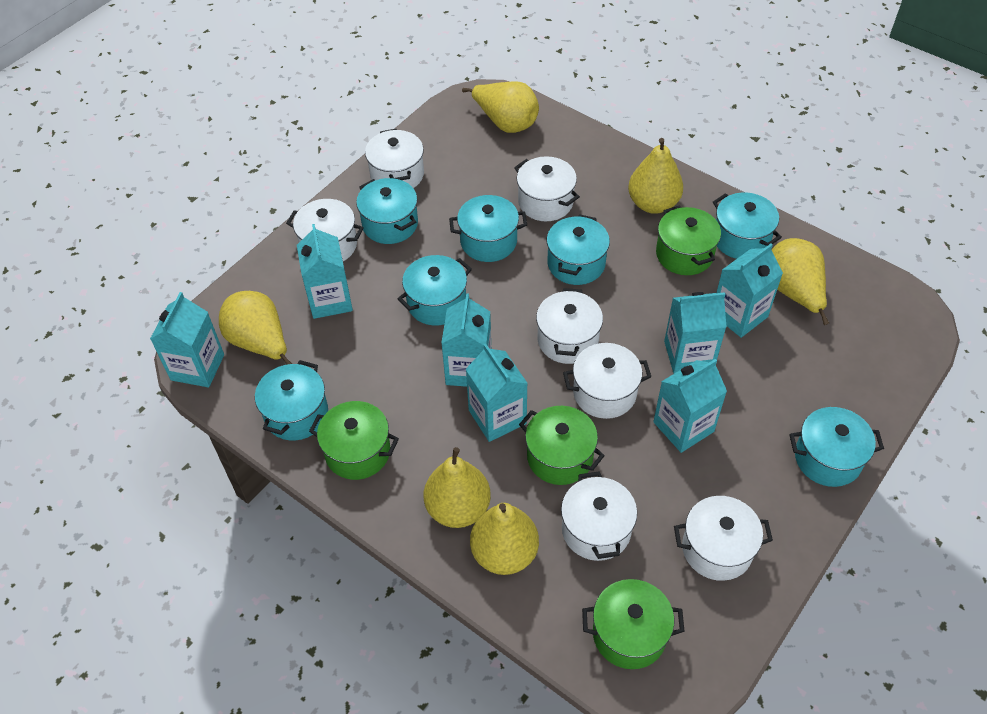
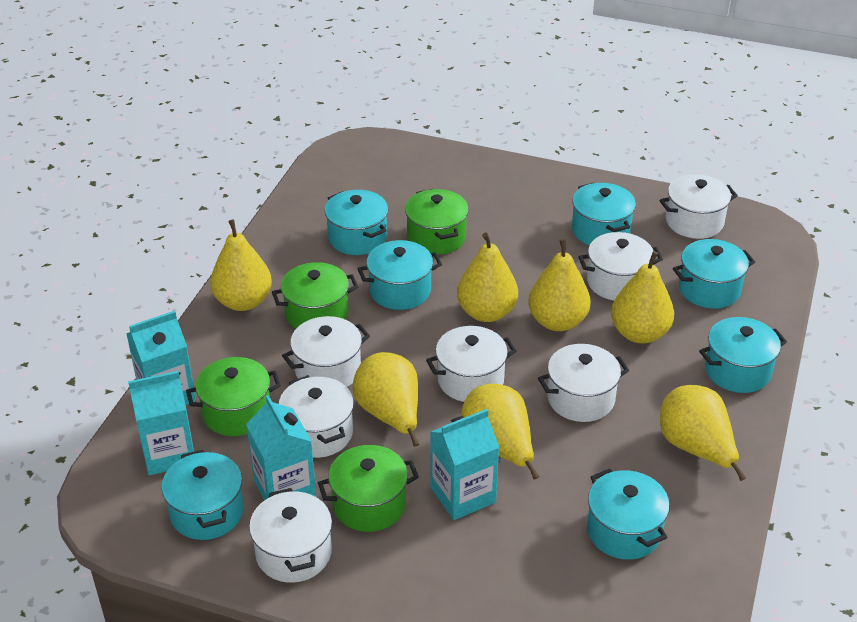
turquoise carton: 7 -> 4
yellow pear: 6 -> 7

